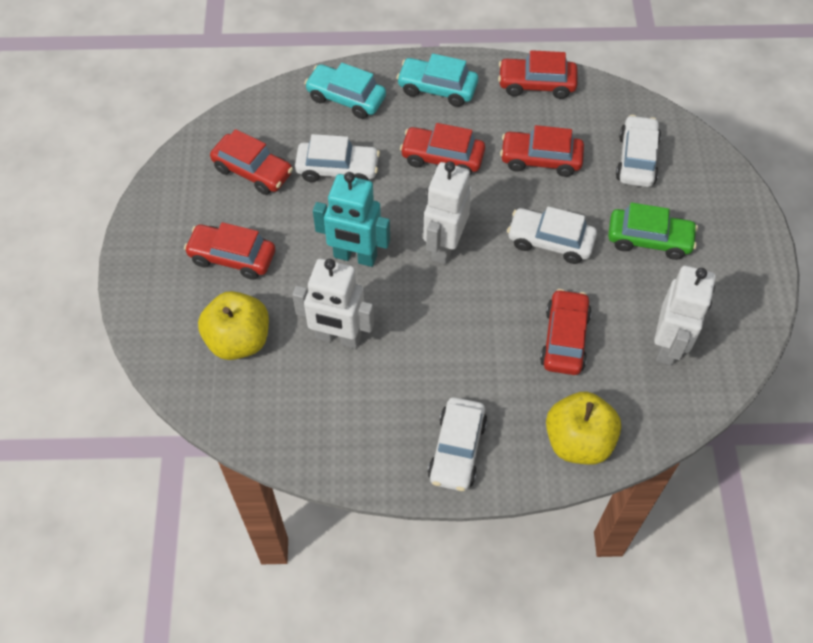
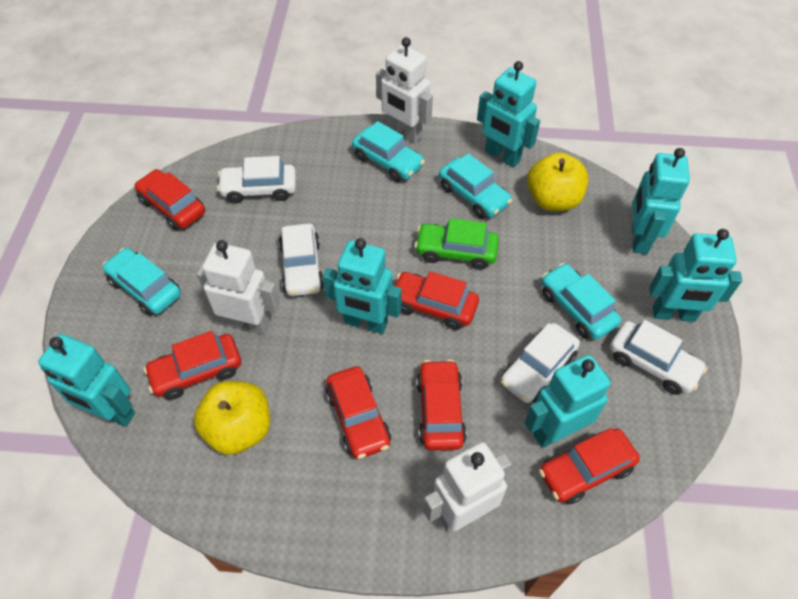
turquoise car: 2 -> 4
turquoise robot: 1 -> 6

